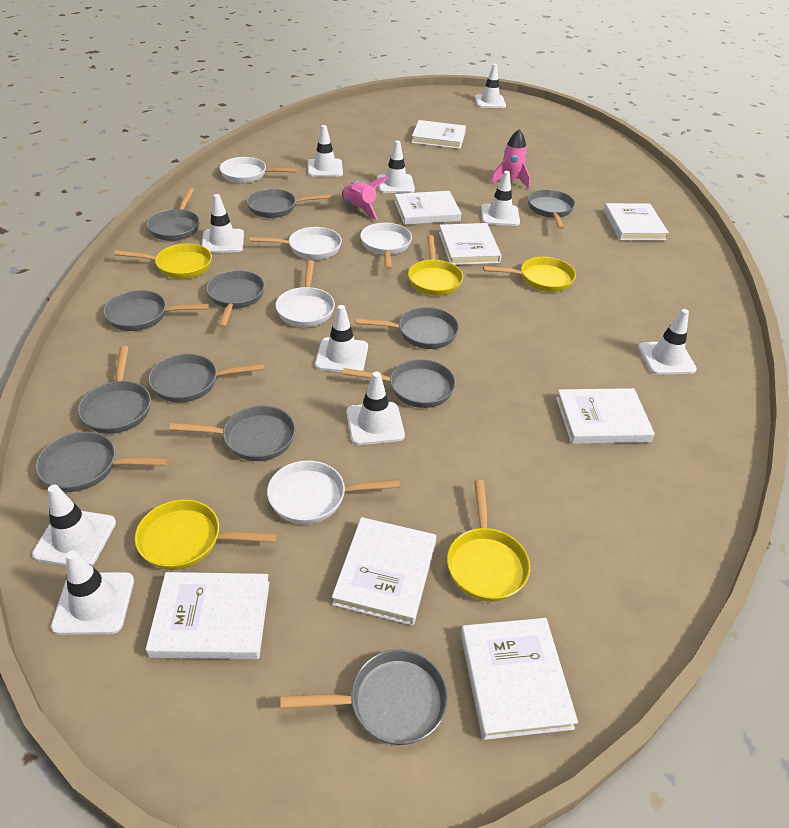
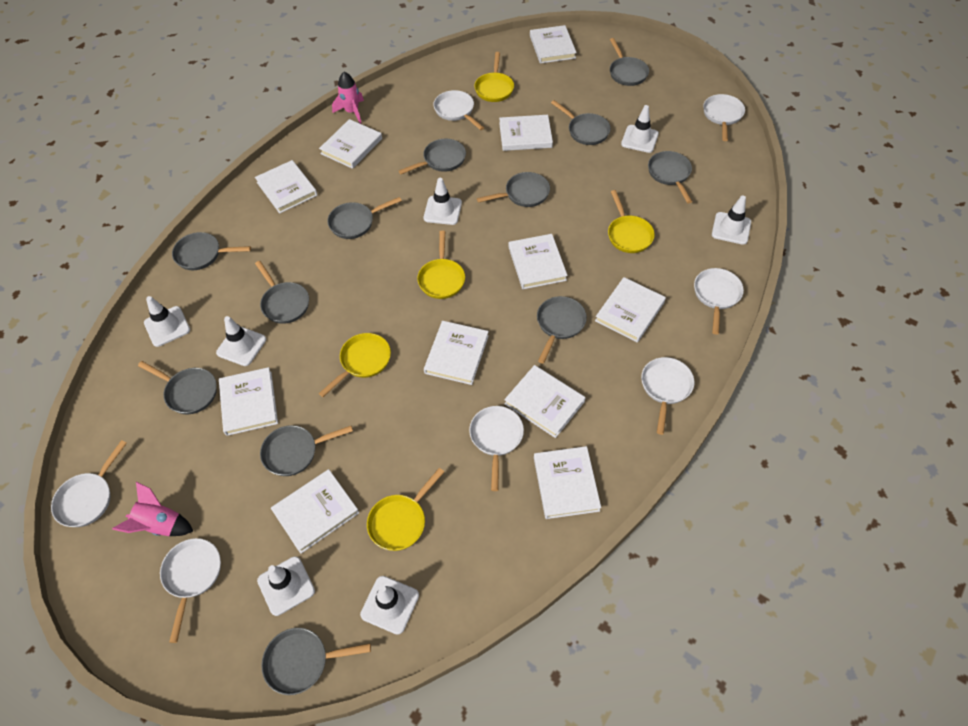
white book: 8 -> 11
white pan: 5 -> 7
white traffic cone: 10 -> 7

